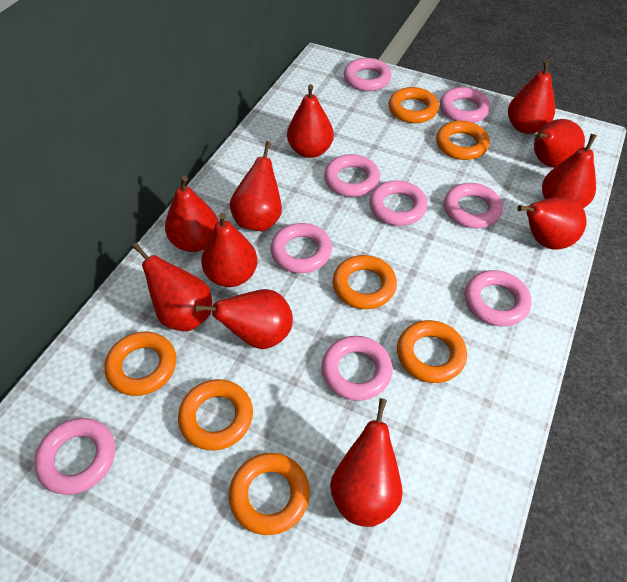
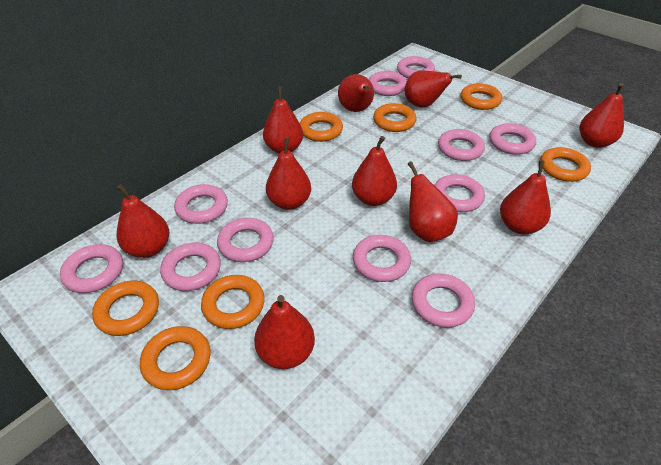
pink ring: 9 -> 11
red pear: 11 -> 10

